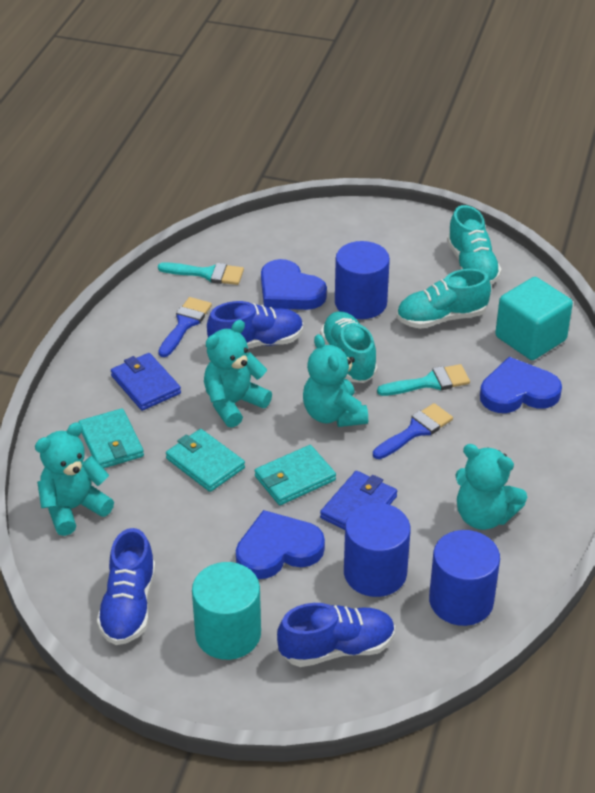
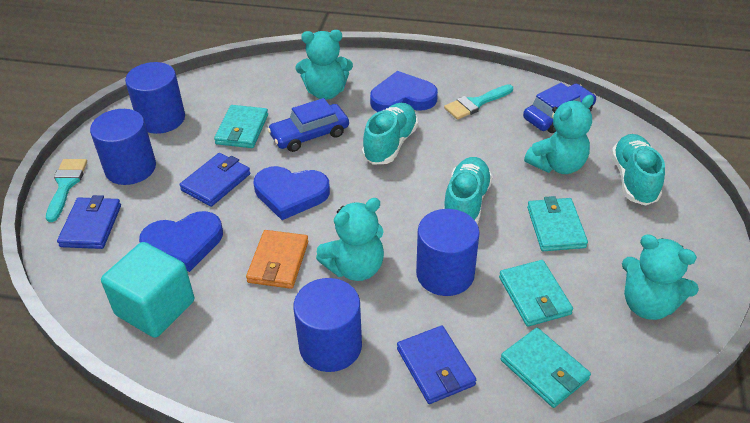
blue brush: 2 -> 0
blue car: 0 -> 2
blue cylinder: 3 -> 4
blue shoe: 3 -> 0
blue wallet: 2 -> 3
orange wallet: 0 -> 1
turquoise cylinder: 1 -> 0
turquoise wallet: 3 -> 4

